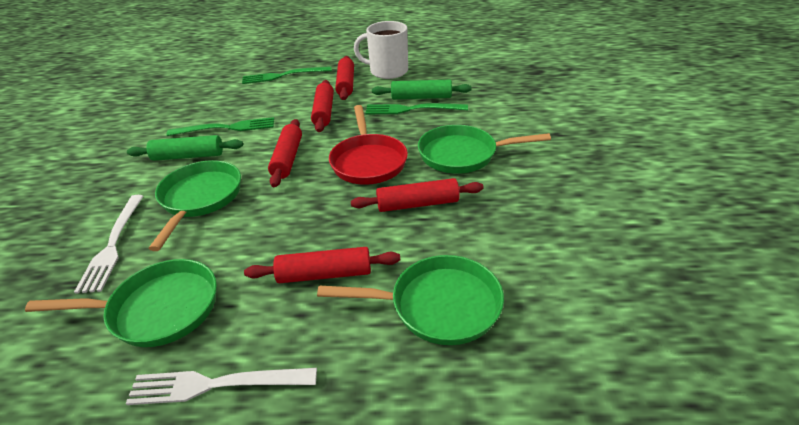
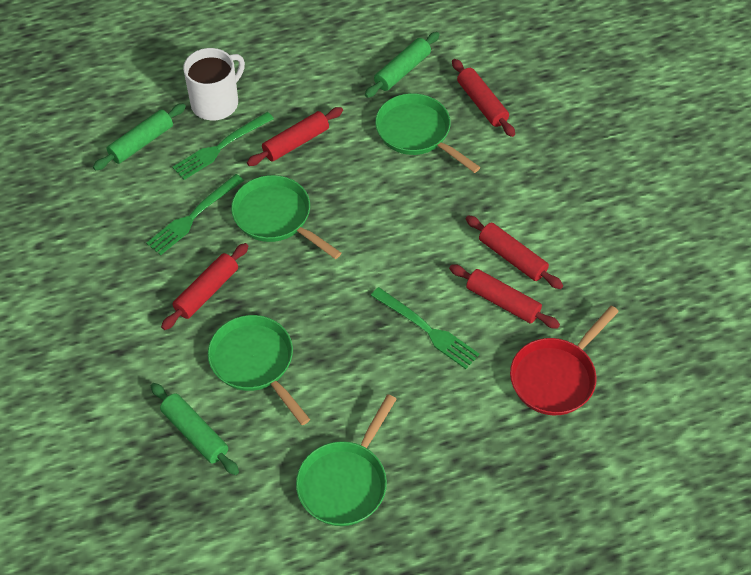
green rolling pin: 2 -> 3
white fork: 2 -> 0

